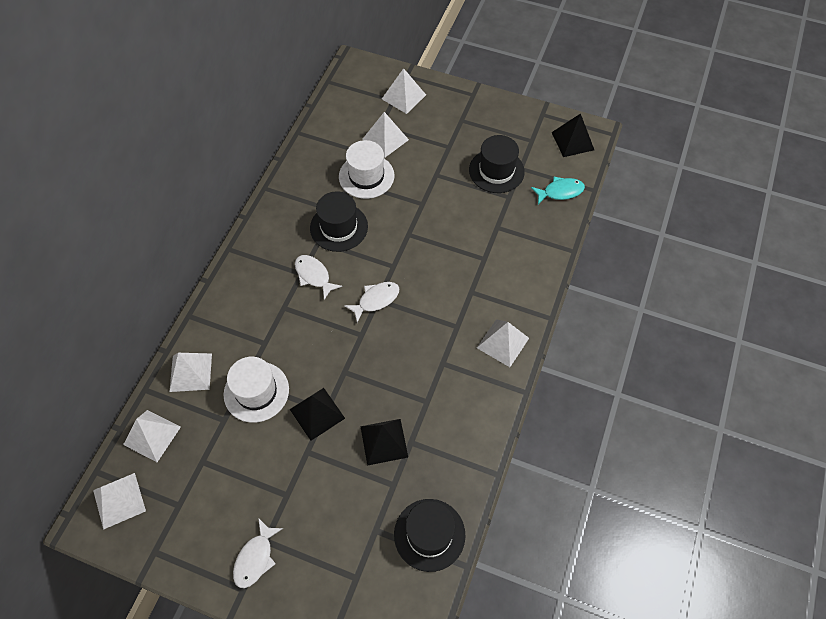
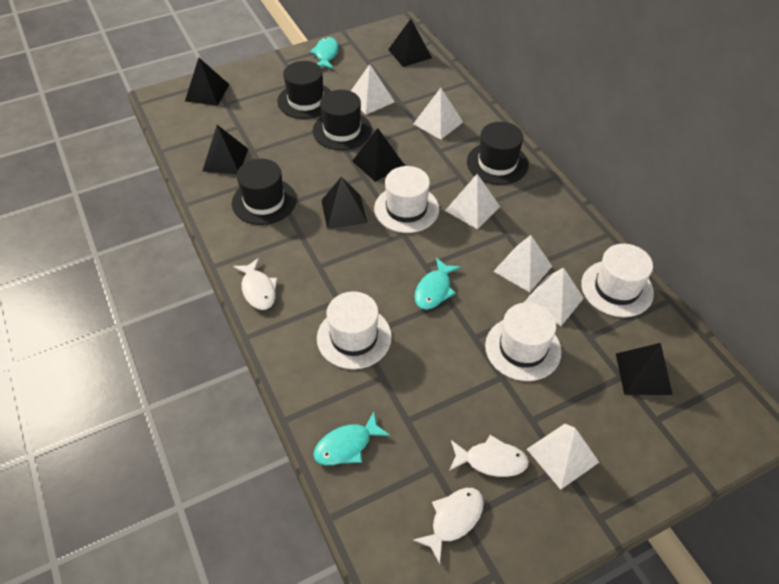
black hat: 3 -> 4
black pyramid: 3 -> 6
turquoise fish: 1 -> 3
white hat: 2 -> 4

